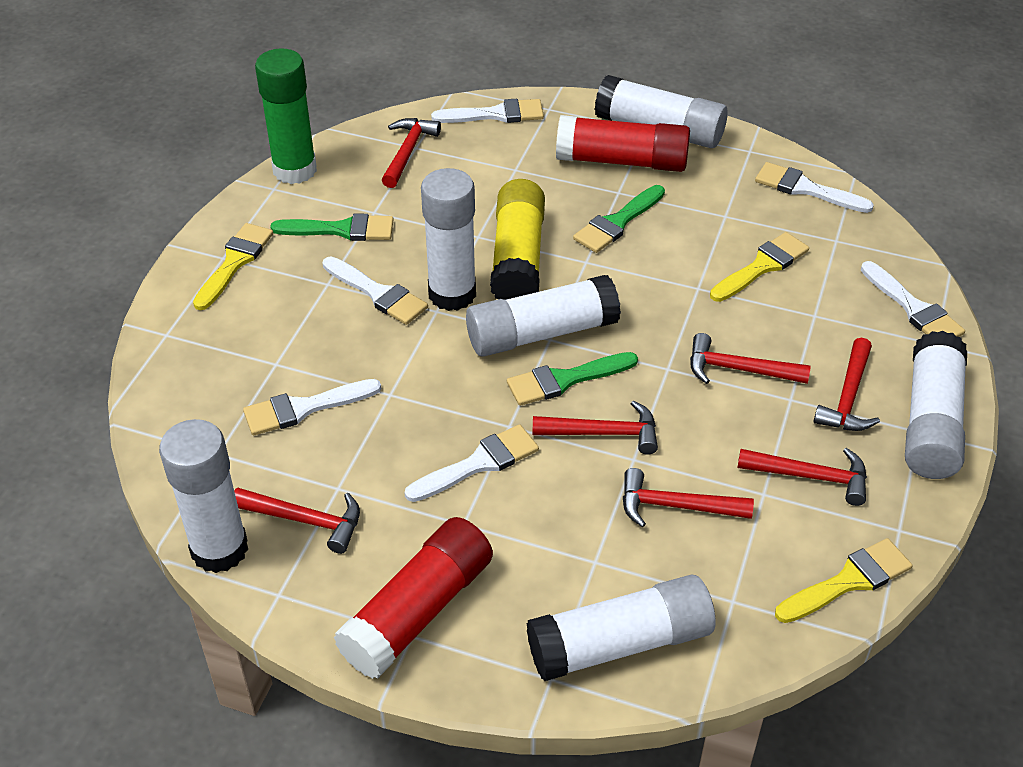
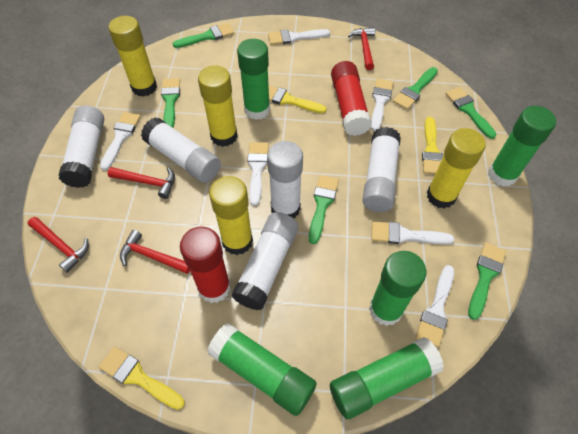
green brush: 3 -> 6
green glue stick: 1 -> 5
red hammer: 7 -> 4
white glue stick: 6 -> 5
yellow glue stick: 1 -> 4

